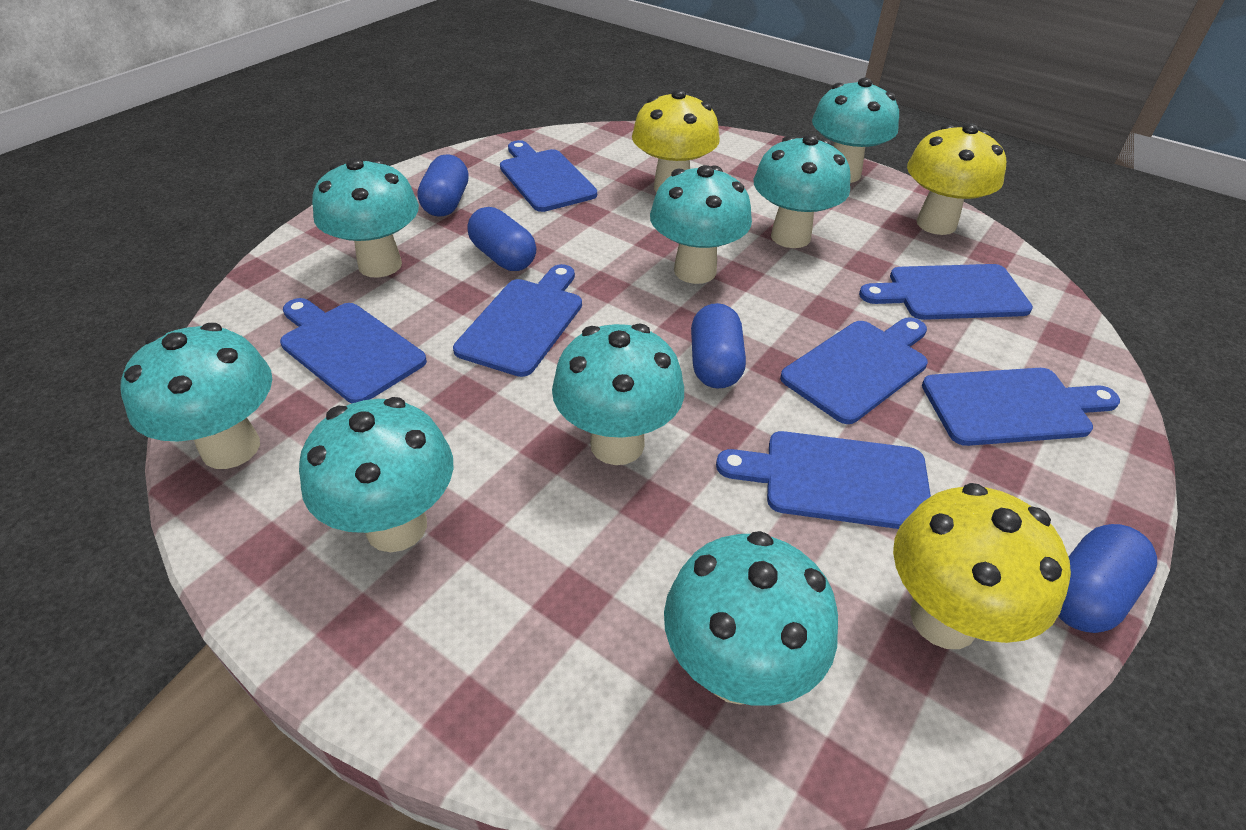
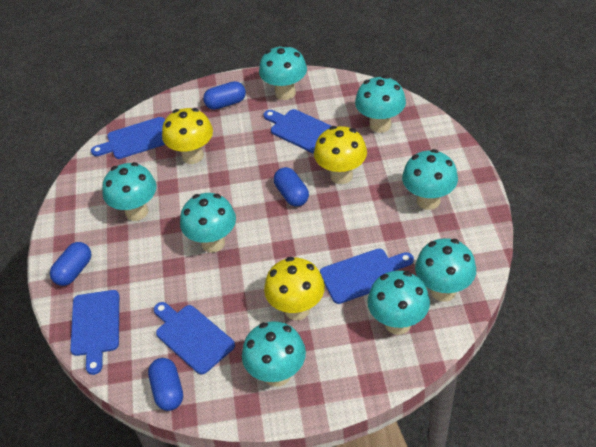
blue cutting board: 7 -> 5

